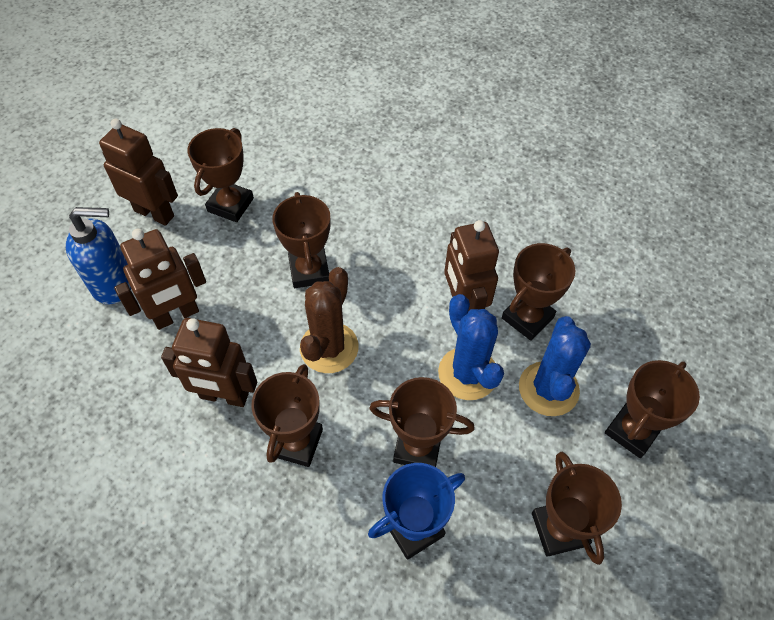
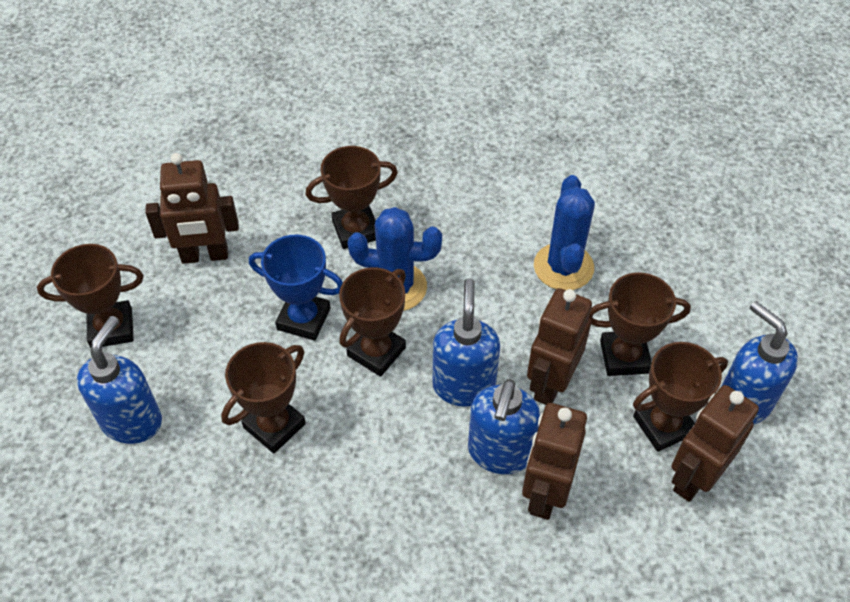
blue soap dispenser: 1 -> 4
brown cactus: 1 -> 0
brown trophy: 7 -> 6

